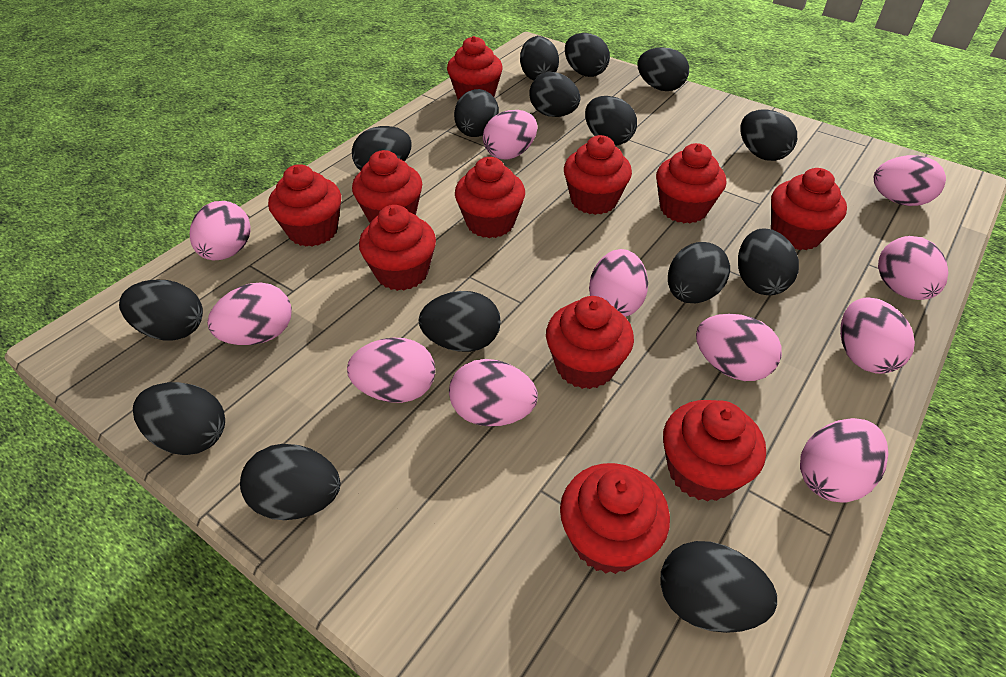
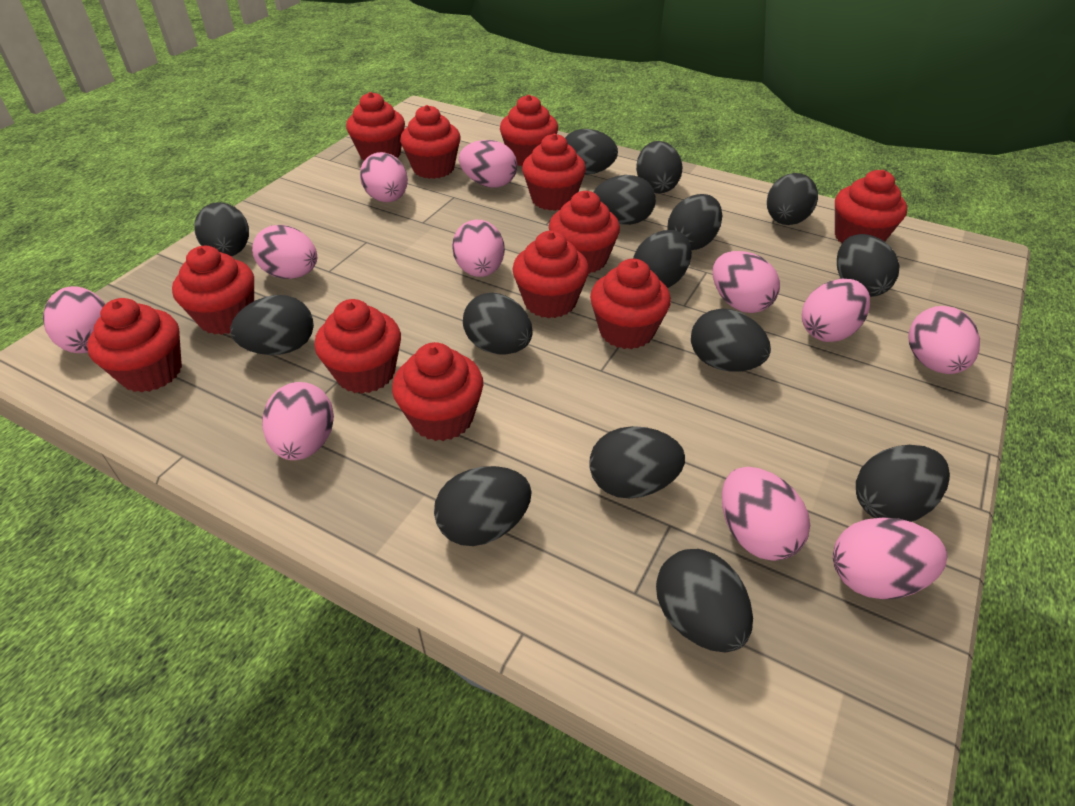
red cupcake: 11 -> 12

